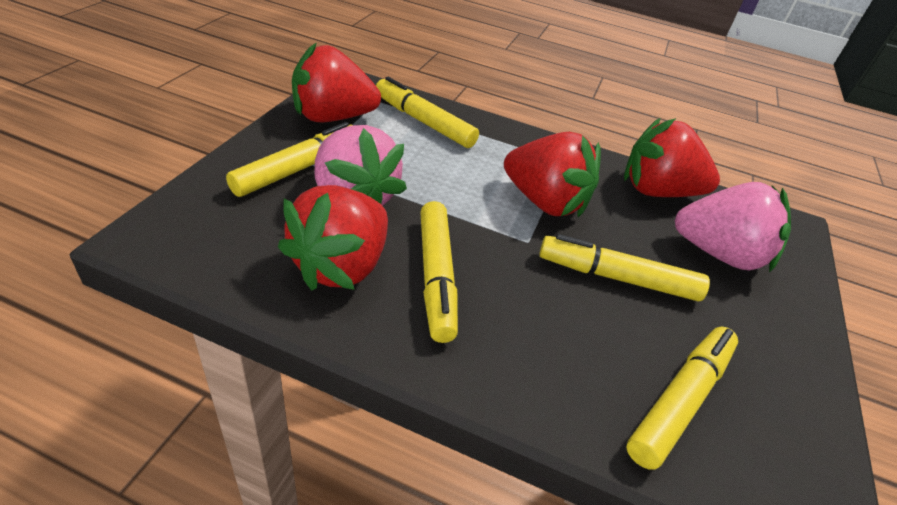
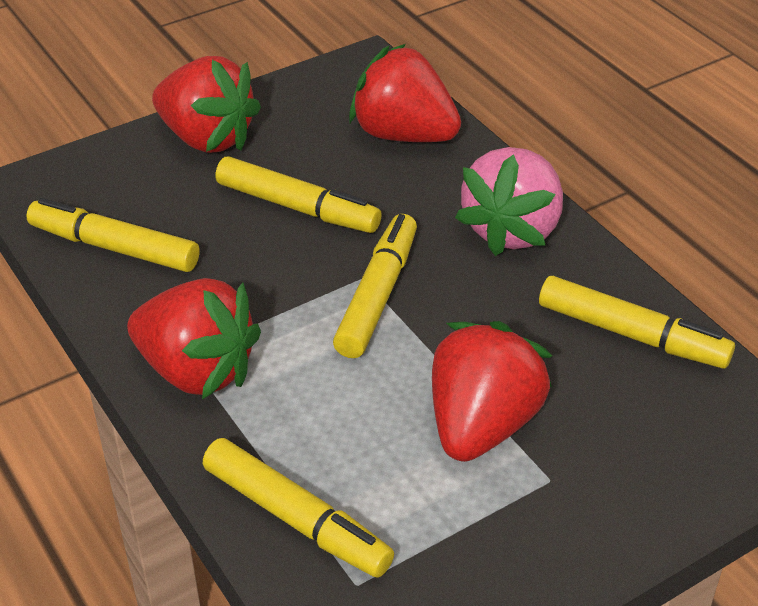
pink strawberry: 2 -> 1

